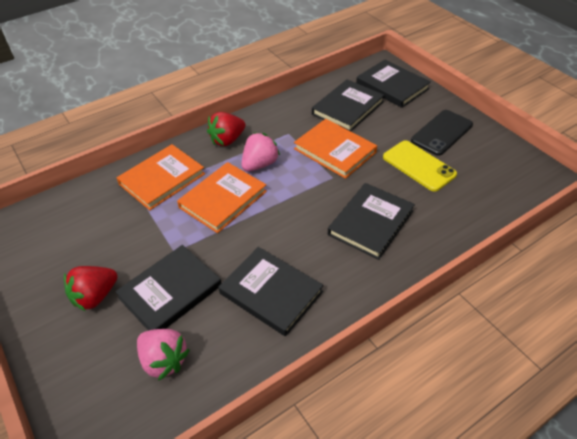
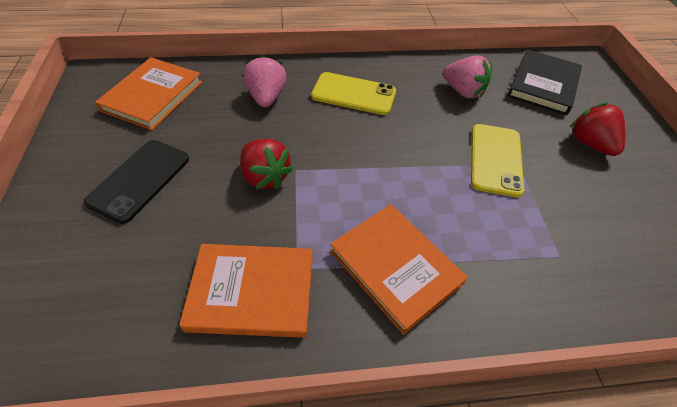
black book: 5 -> 1
yellow phone: 1 -> 2

